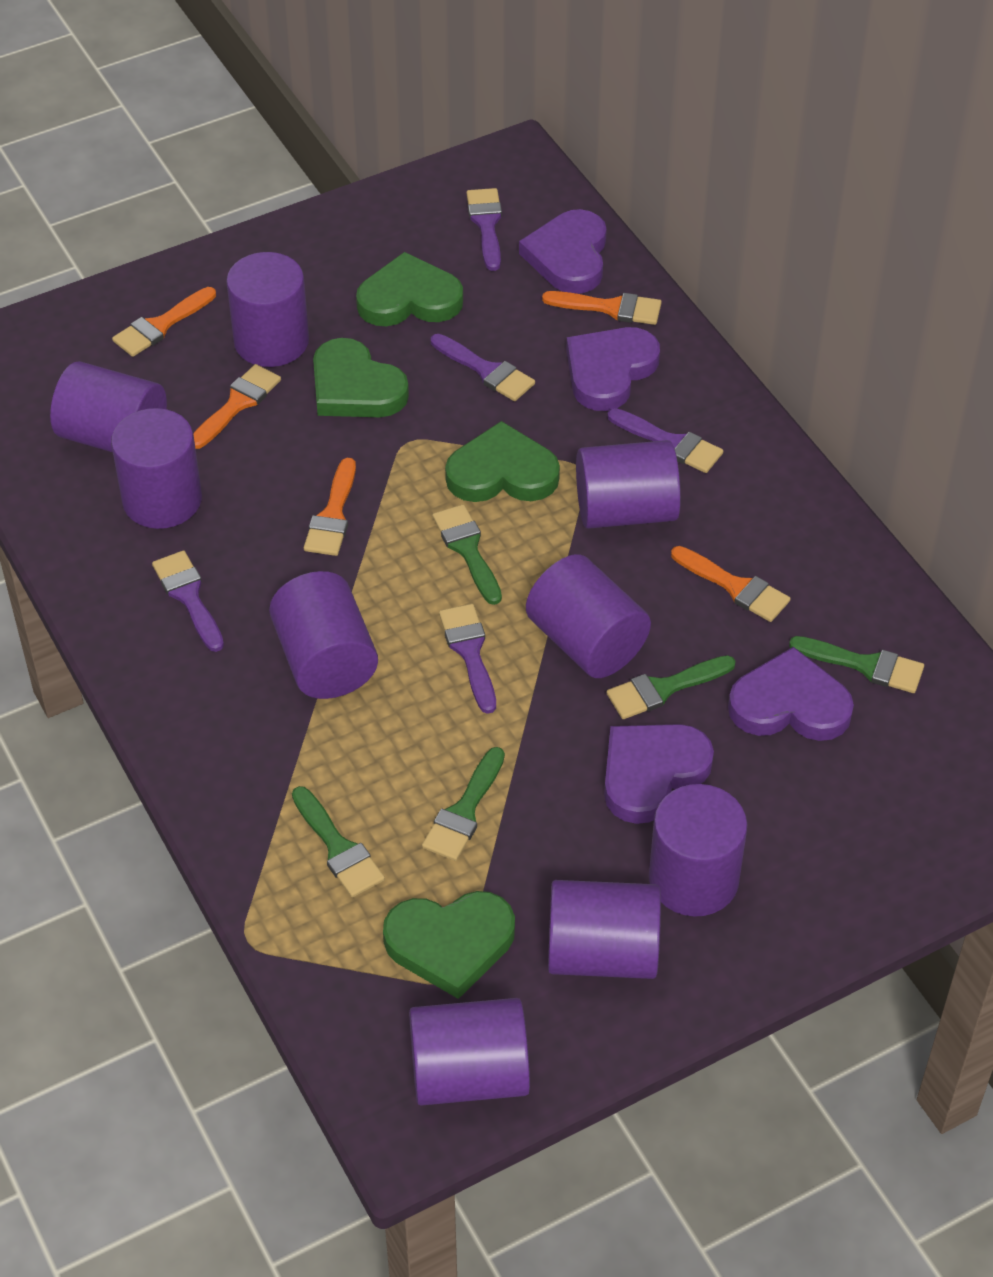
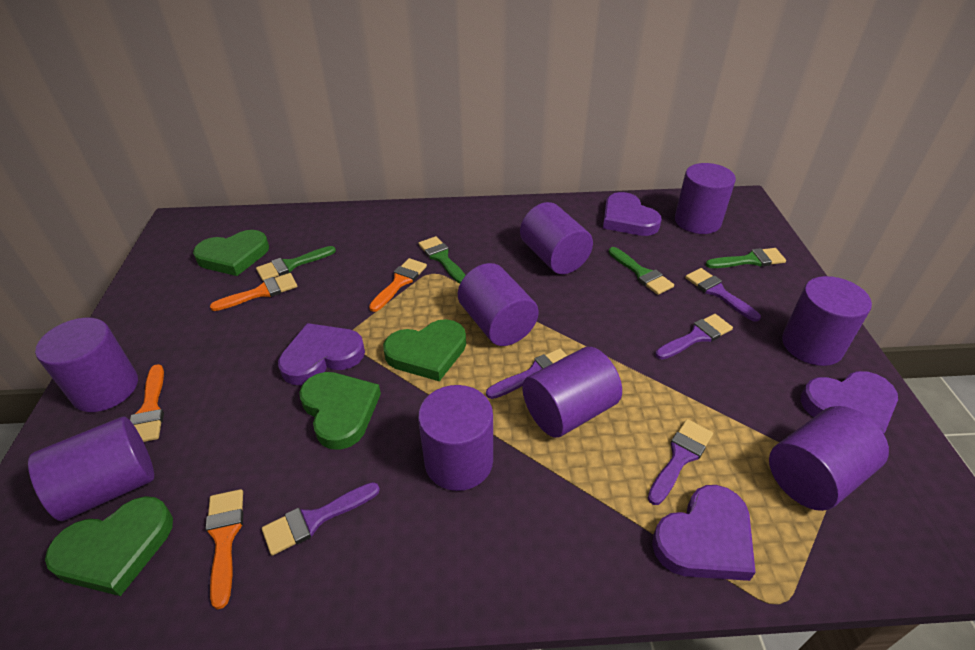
green brush: 5 -> 4
orange brush: 5 -> 4

